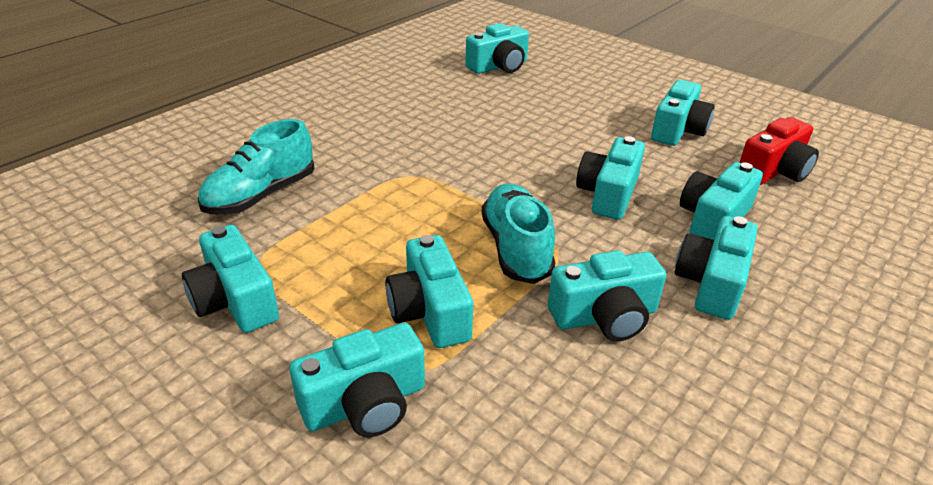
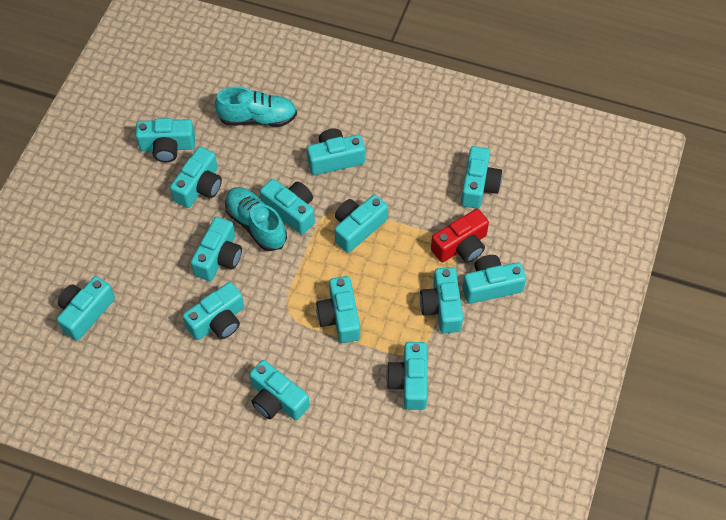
turquoise camera: 9 -> 14

